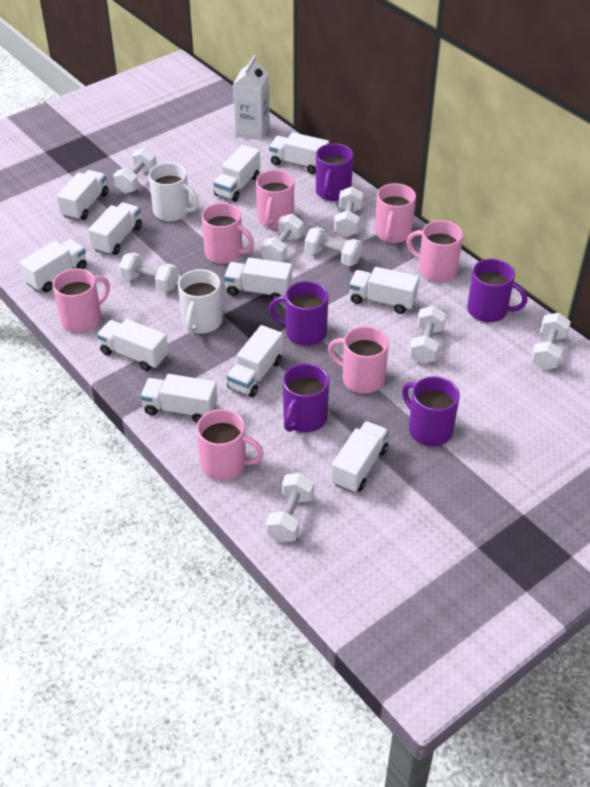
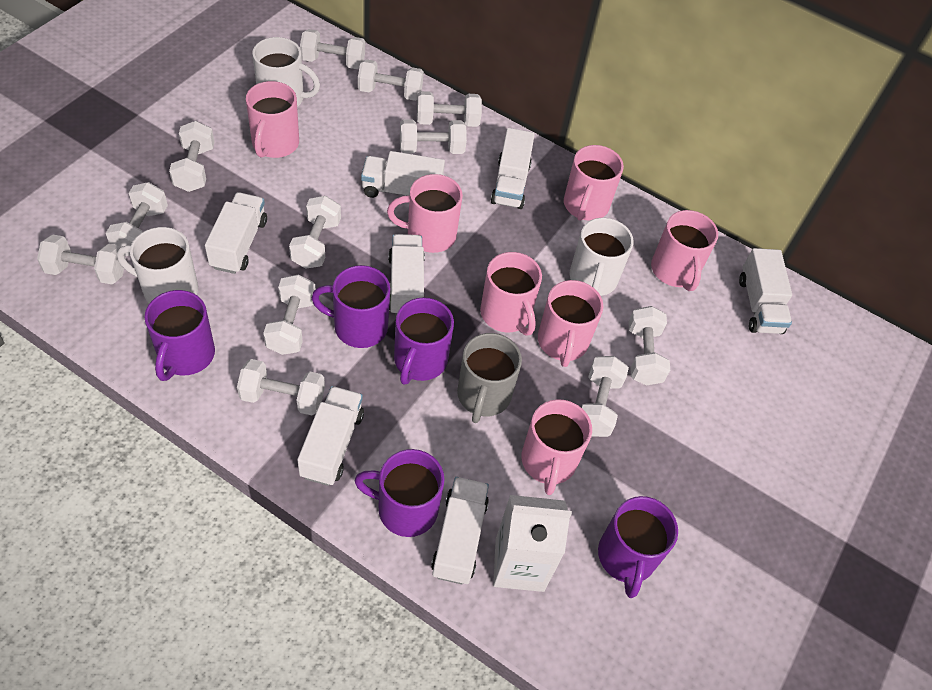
grey mug: 0 -> 1
white dumbbell: 8 -> 12
white mug: 2 -> 3
white truck: 11 -> 7

